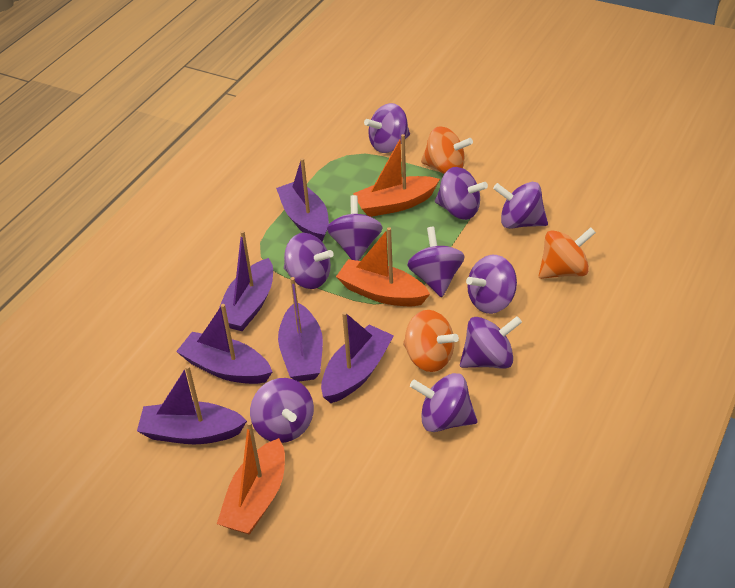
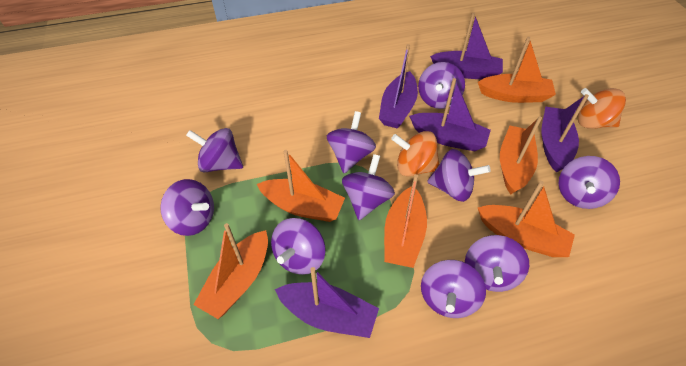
orange boat: 3 -> 6
orange spinning top: 3 -> 2
purple boat: 6 -> 5

